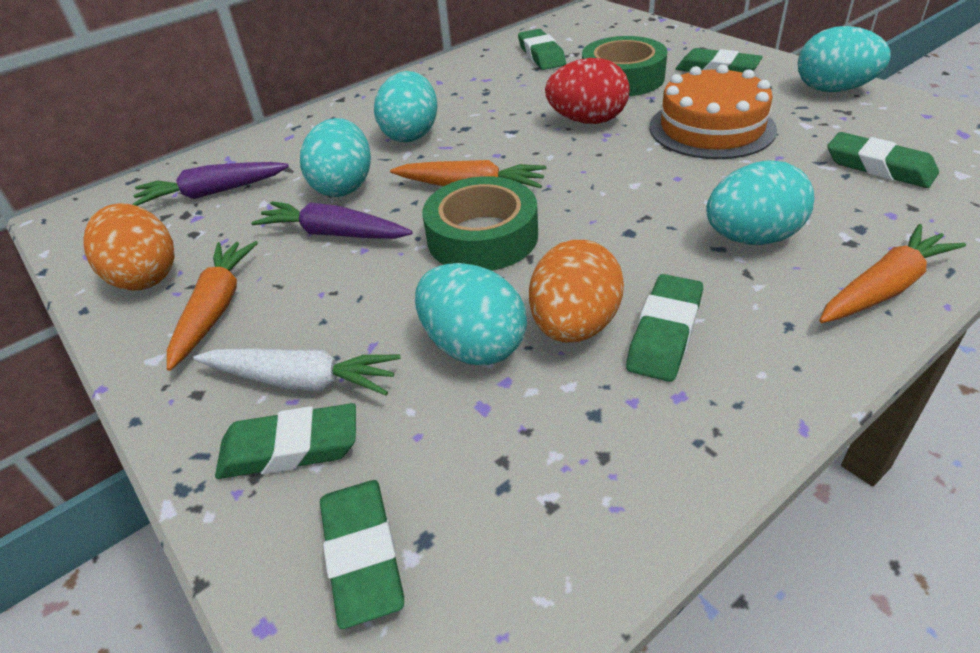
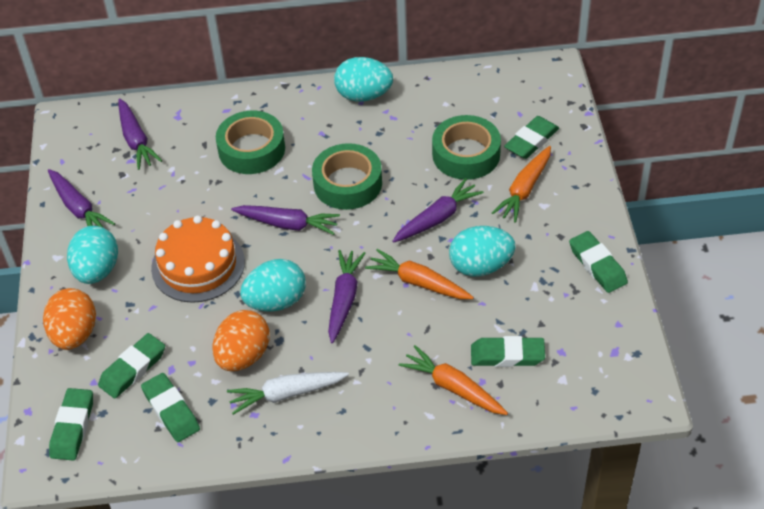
green tape: 2 -> 3
purple carrot: 2 -> 5
red egg: 1 -> 0
turquoise egg: 5 -> 4

